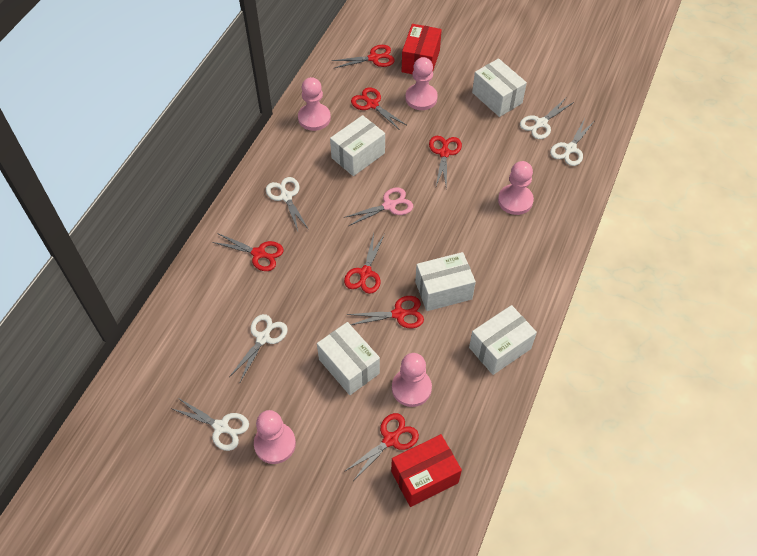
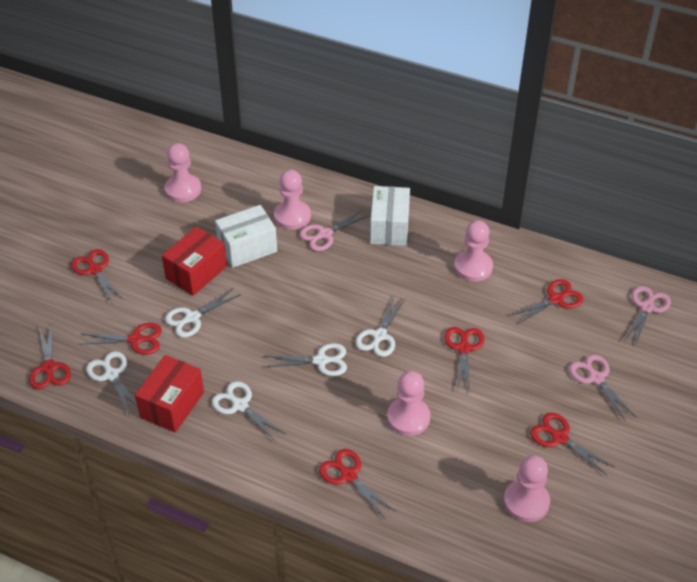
pink scissors: 1 -> 3
white box: 5 -> 2

